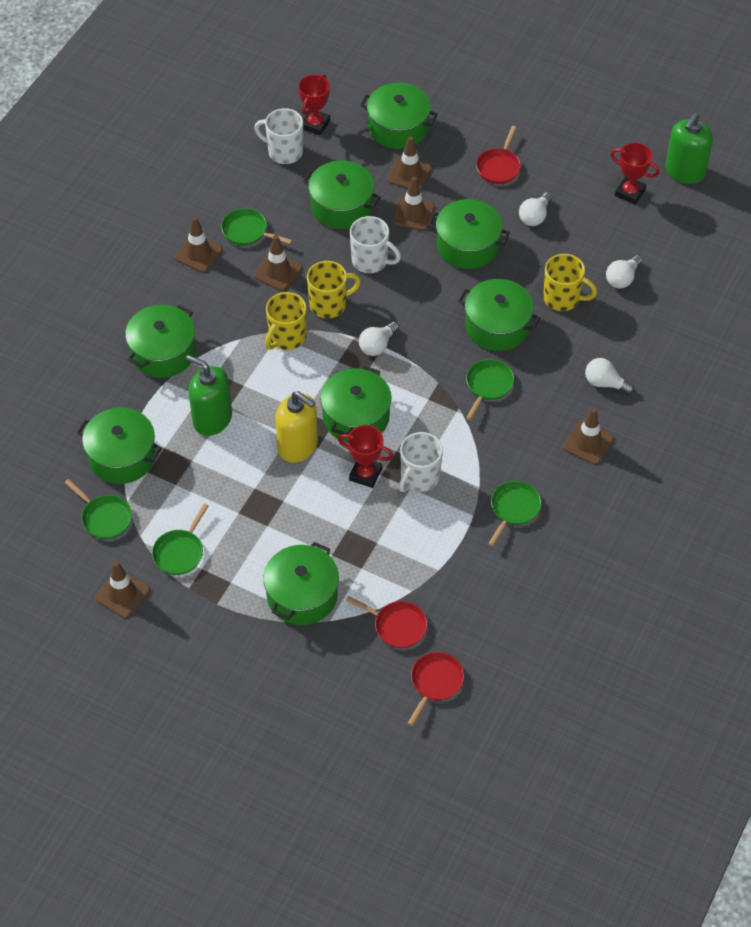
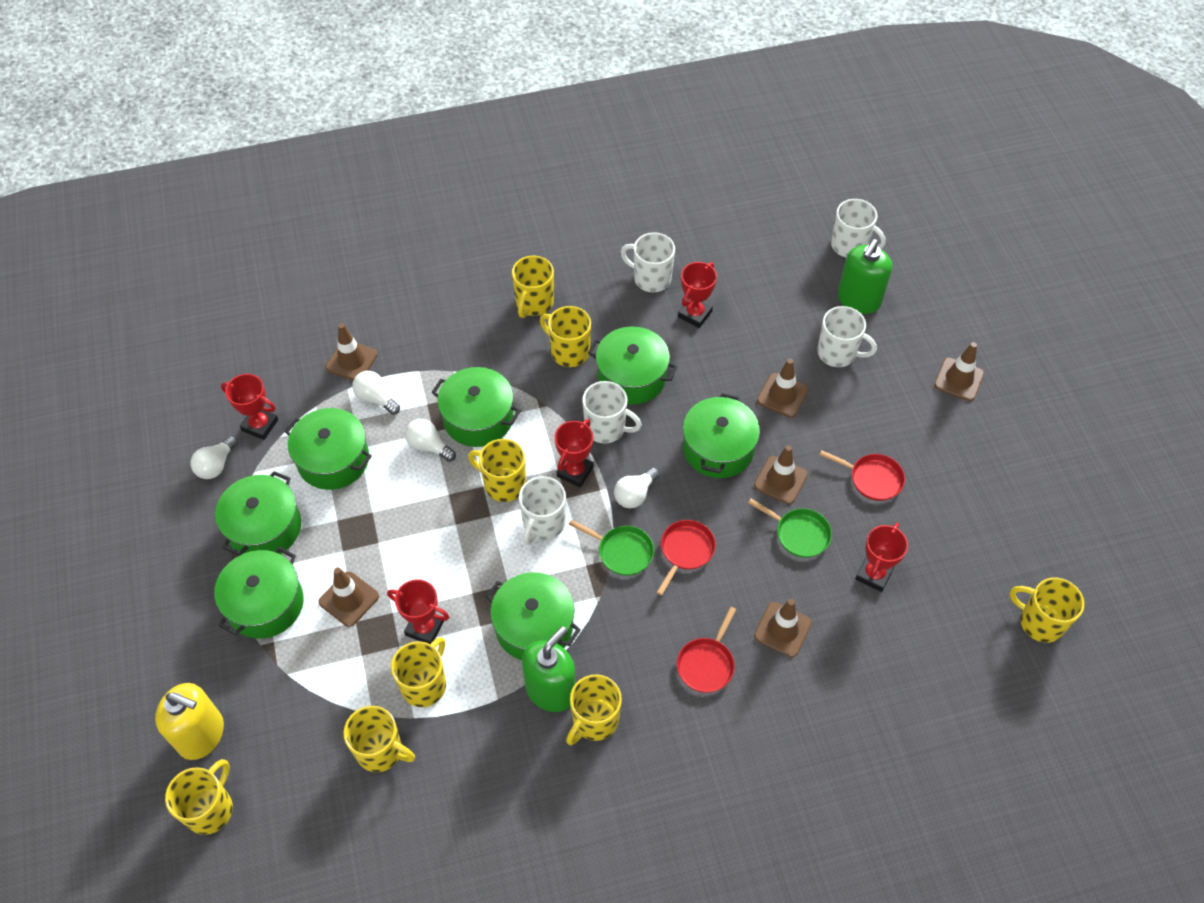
green pan: 5 -> 2
green pot: 8 -> 7
red trophy: 3 -> 5
white mug: 3 -> 5
yellow mug: 3 -> 8

